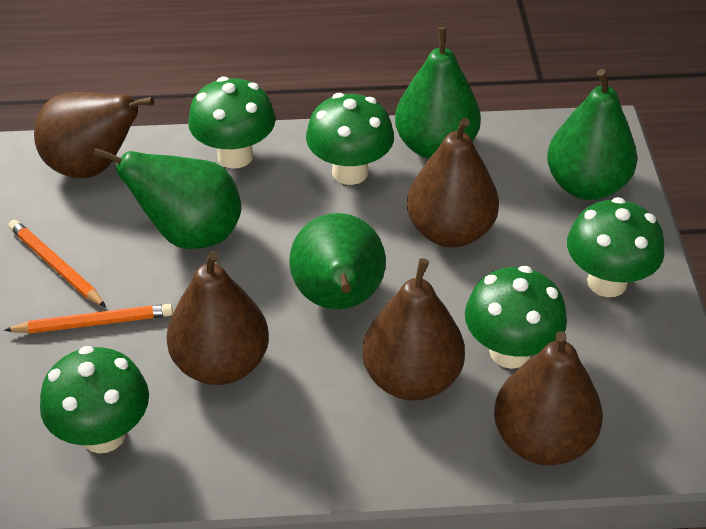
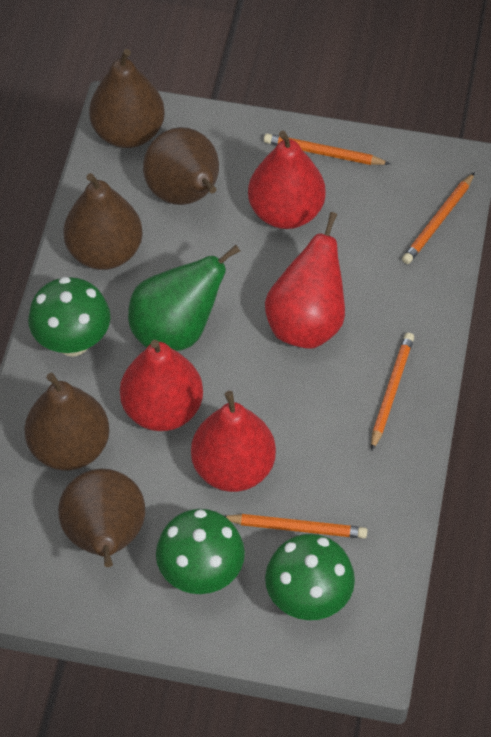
green mushroom: 5 -> 3
green pear: 4 -> 1
orange pencil: 2 -> 4
red pear: 0 -> 4

